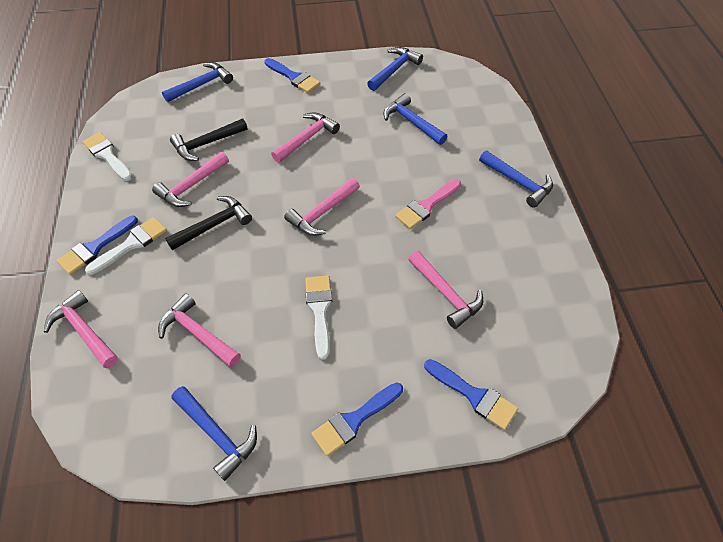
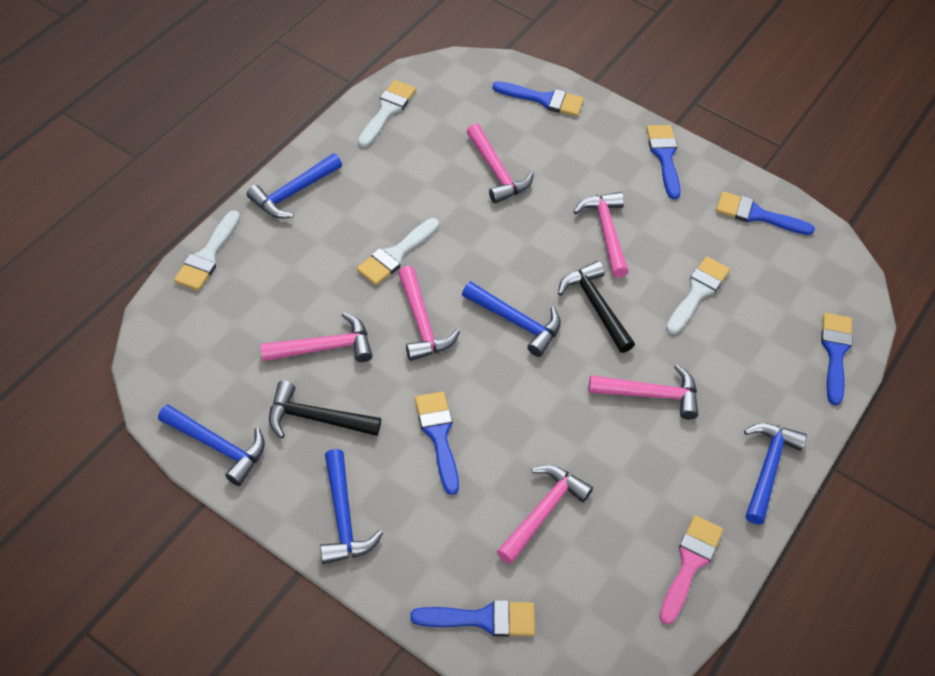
blue brush: 4 -> 6
white brush: 3 -> 4

